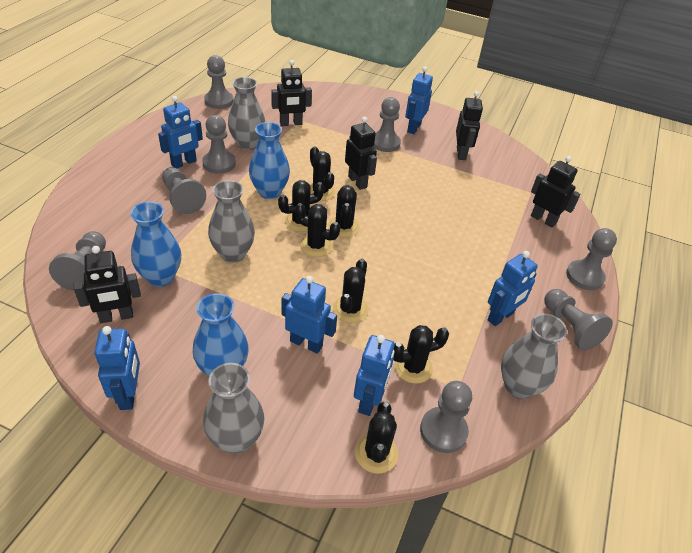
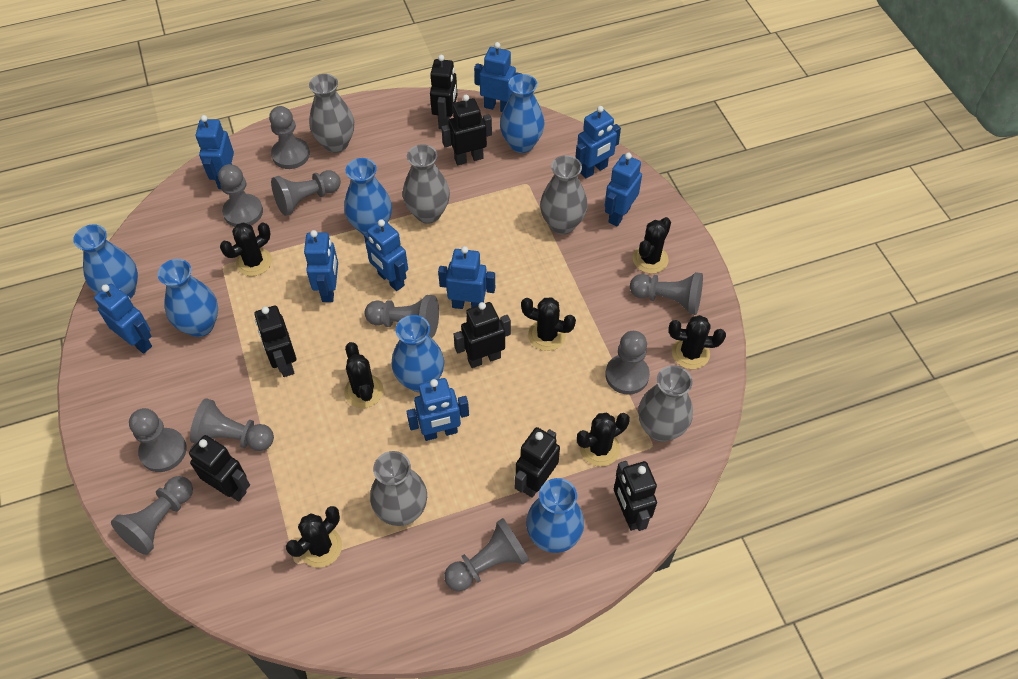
black robot: 5 -> 7
blue robot: 6 -> 9
blue vase: 3 -> 6
grey pawn: 8 -> 10
grey vase: 4 -> 5

